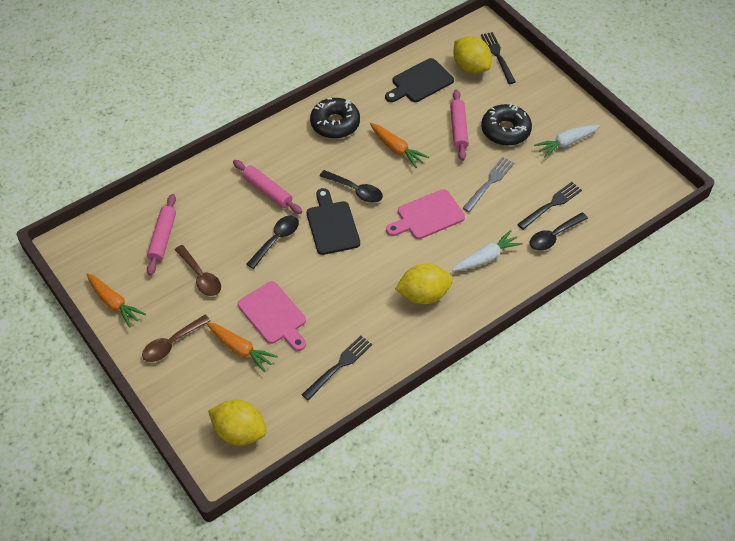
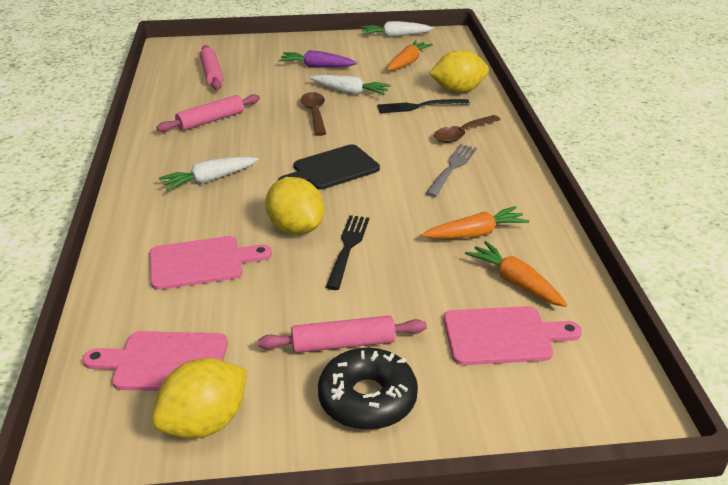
black cutting board: 2 -> 1
black donut: 2 -> 1
black fork: 3 -> 2
black spoon: 3 -> 0
pink cutting board: 2 -> 3
purple carrot: 0 -> 1
white carrot: 2 -> 3

